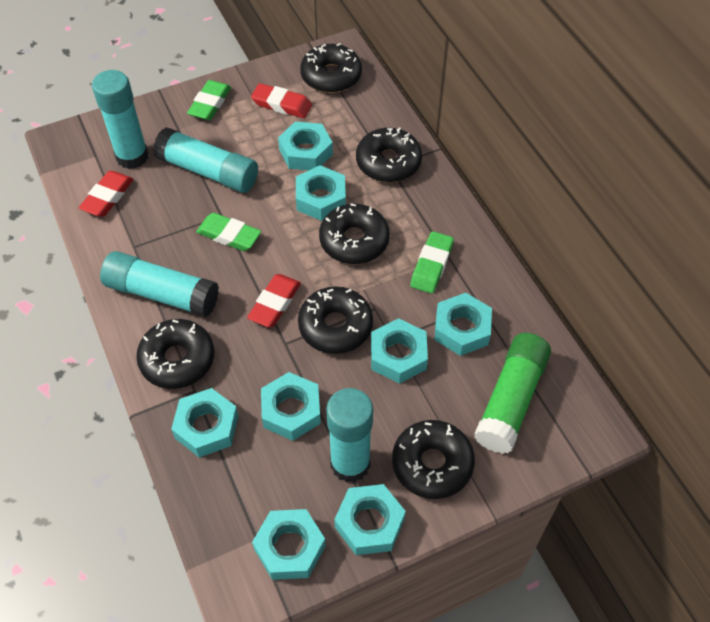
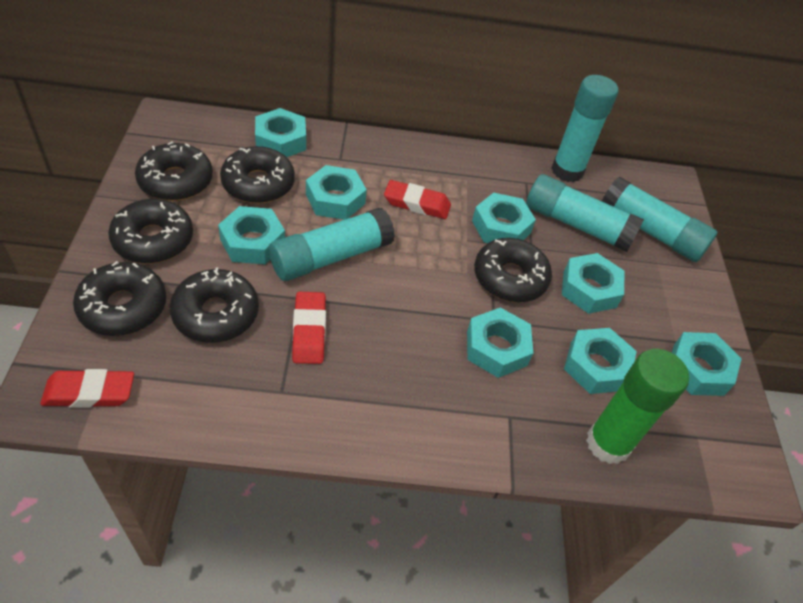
green eraser: 3 -> 0

